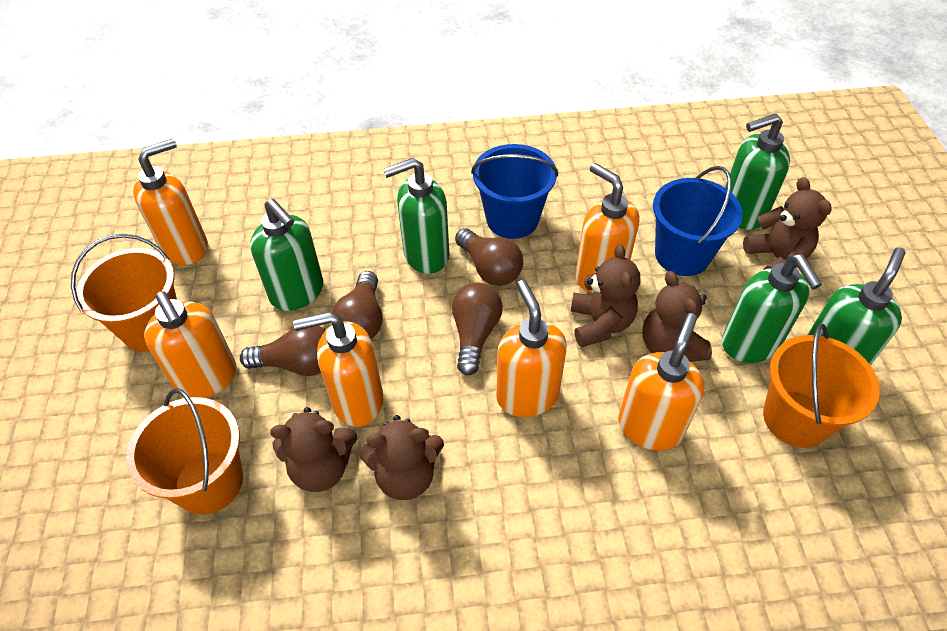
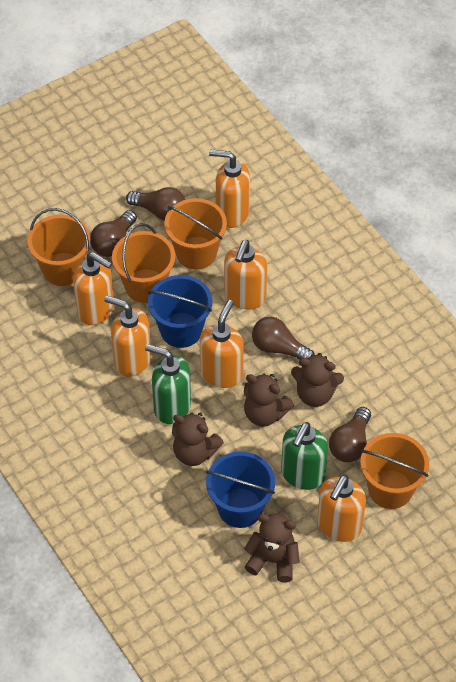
brown teddy bear: 5 -> 4
green soap dispenser: 5 -> 2
orange bucket: 3 -> 4

